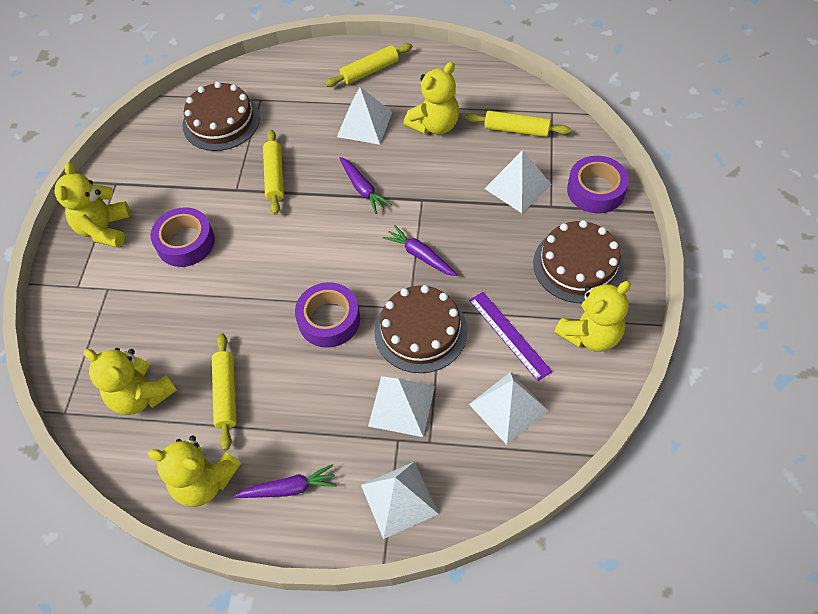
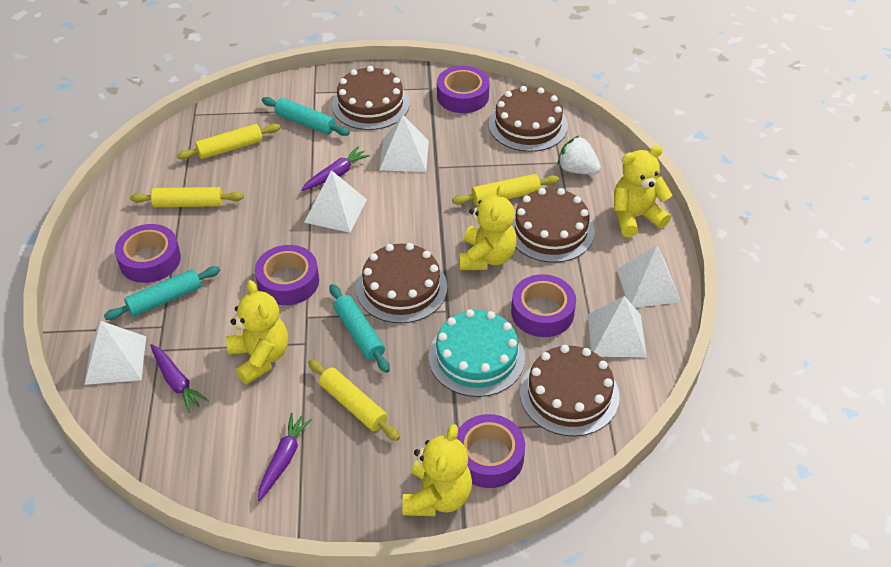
brown cake: 3 -> 5
purple ruler: 1 -> 0
purple tape: 3 -> 5
turquoise cake: 0 -> 1
turquoise rolling pin: 0 -> 3
white strawberry: 0 -> 1
yellow teddy bear: 5 -> 4

